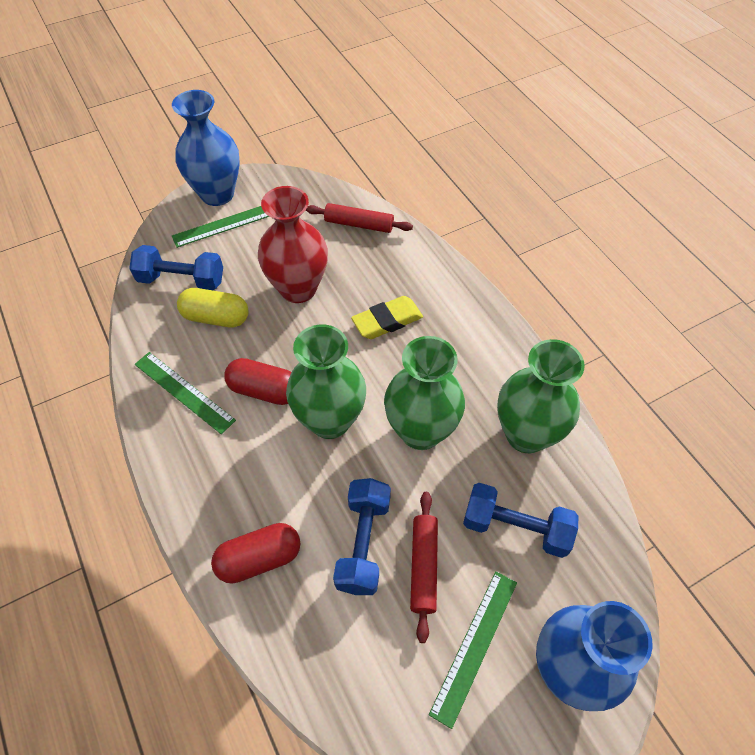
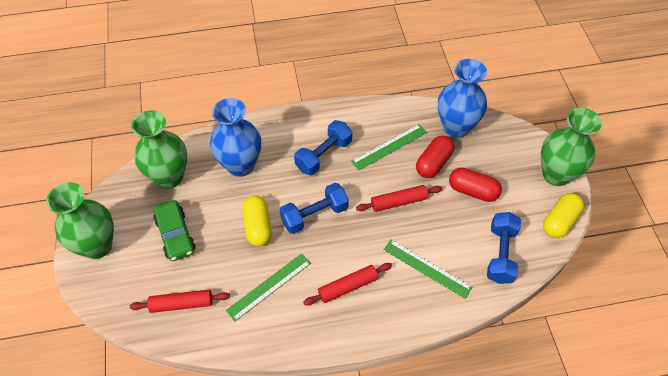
green car: 0 -> 1
red rolling pin: 2 -> 3
red vase: 1 -> 0
yellow capsule: 1 -> 2
yellow eraser: 1 -> 0

